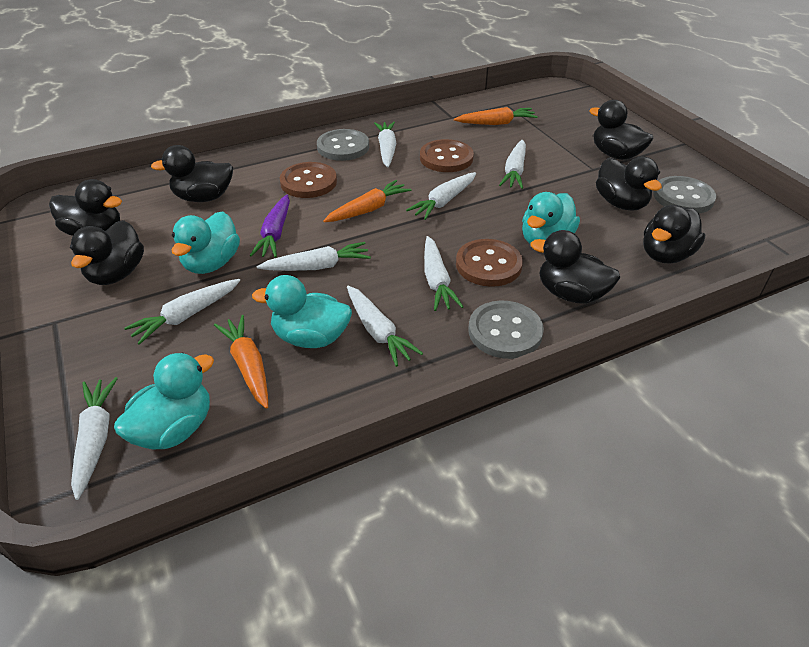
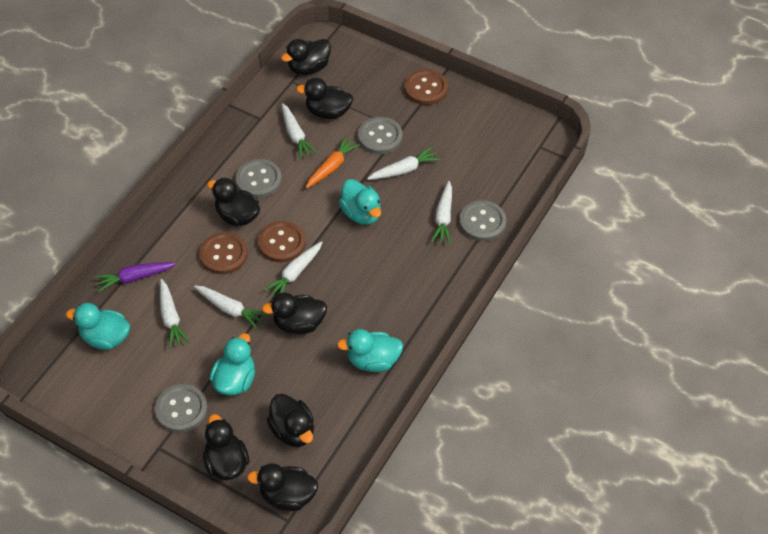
grey button: 3 -> 4
orange carrot: 3 -> 1
white carrot: 8 -> 6

